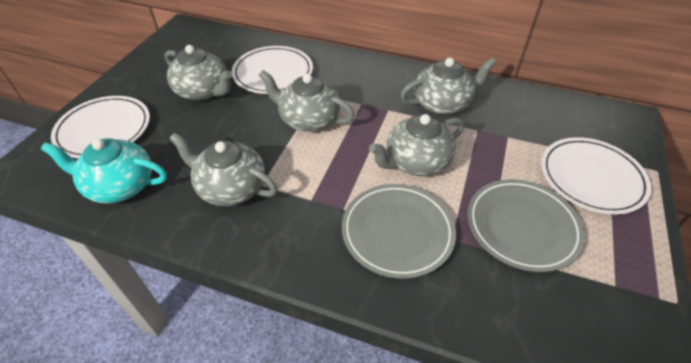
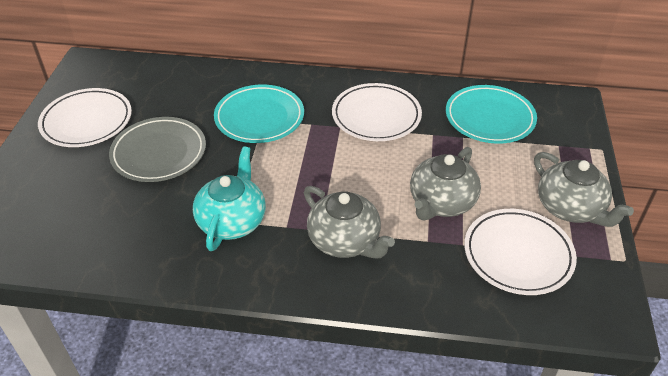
grey plate: 2 -> 1
grey teapot: 5 -> 3
turquoise plate: 0 -> 2

